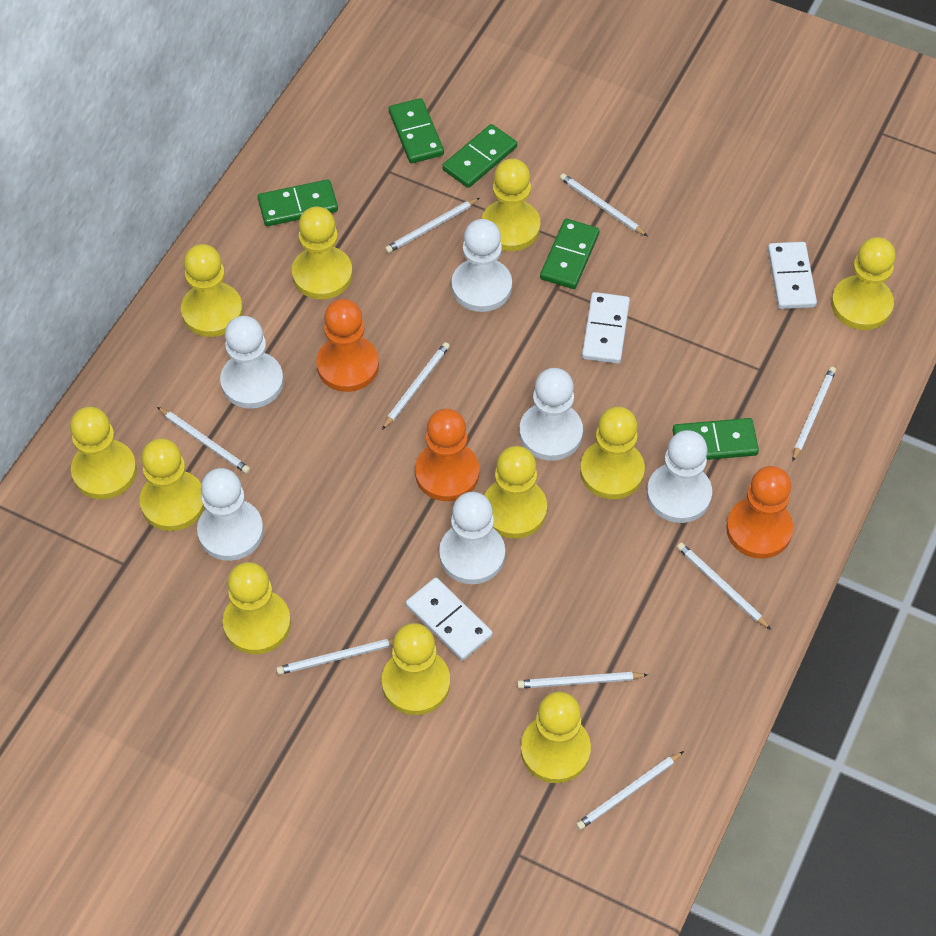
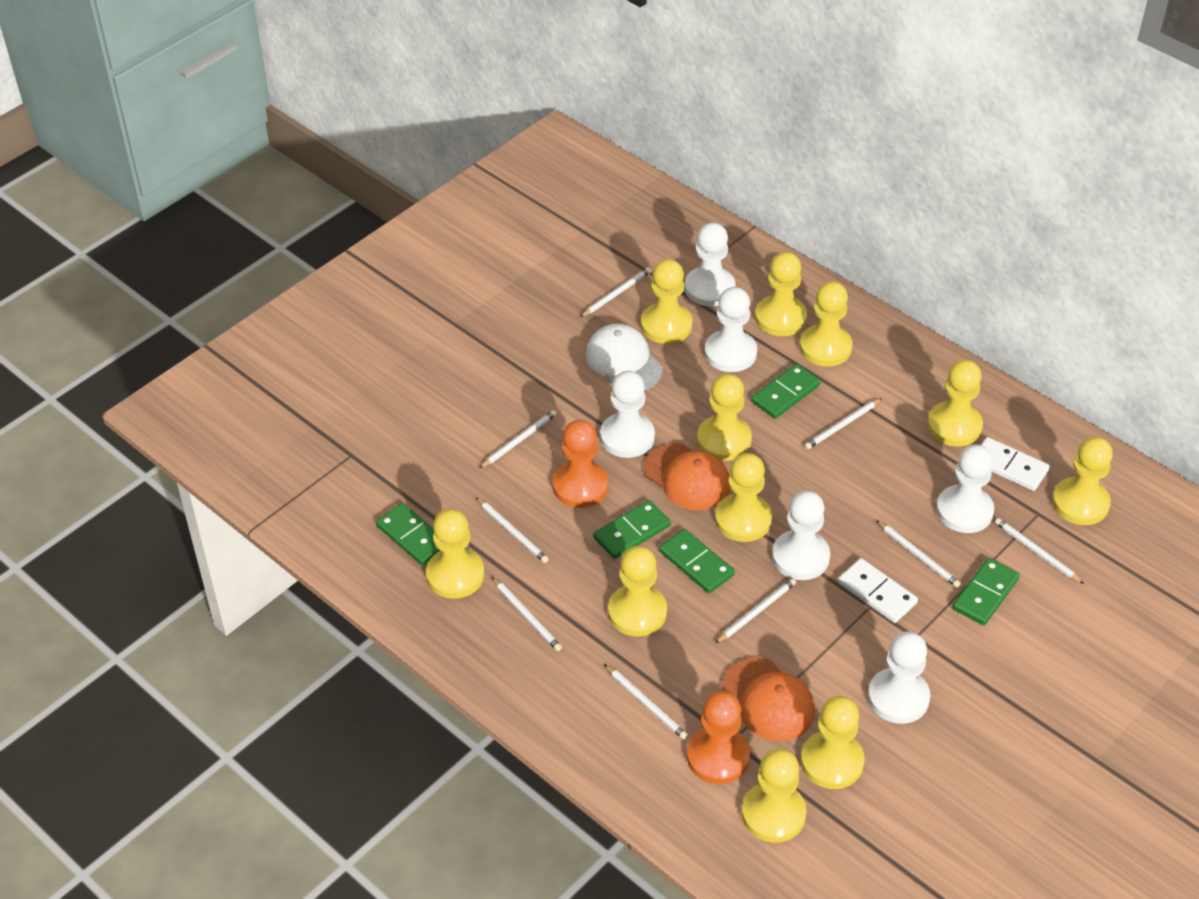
orange cap: 0 -> 2
orange pawn: 3 -> 2
white cap: 0 -> 1
white domino: 3 -> 2

